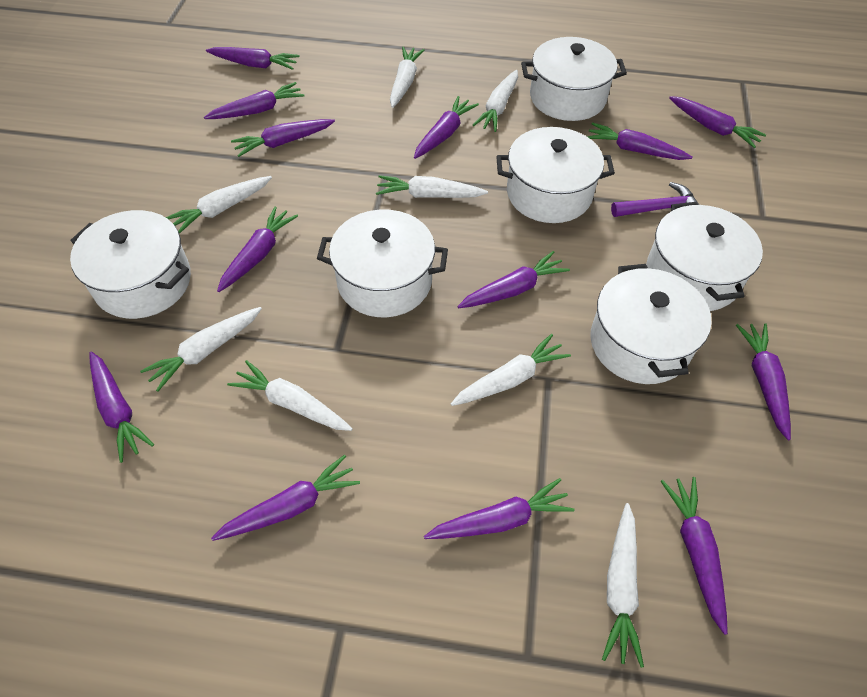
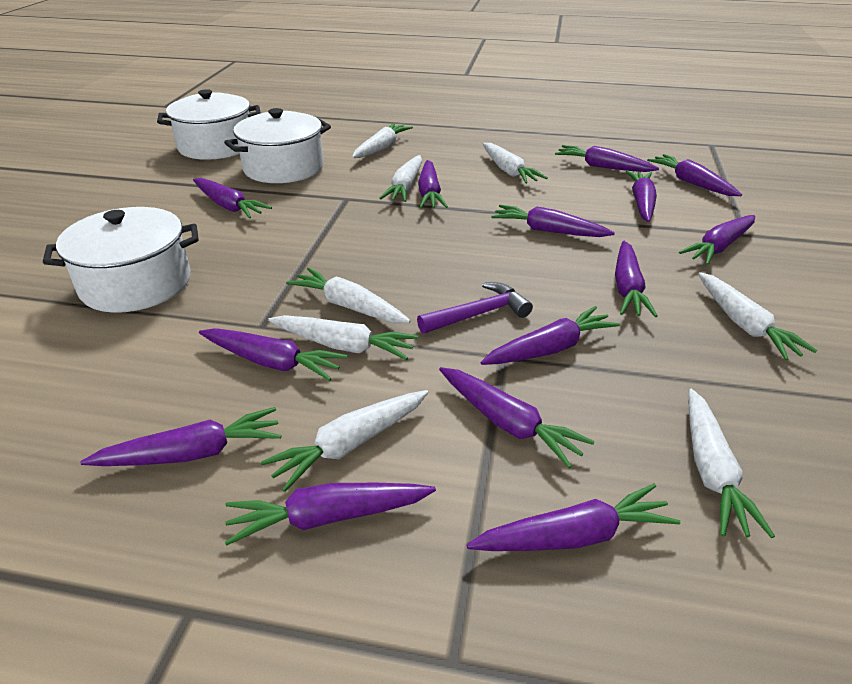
purple carrot: 13 -> 14
white pot: 6 -> 3

